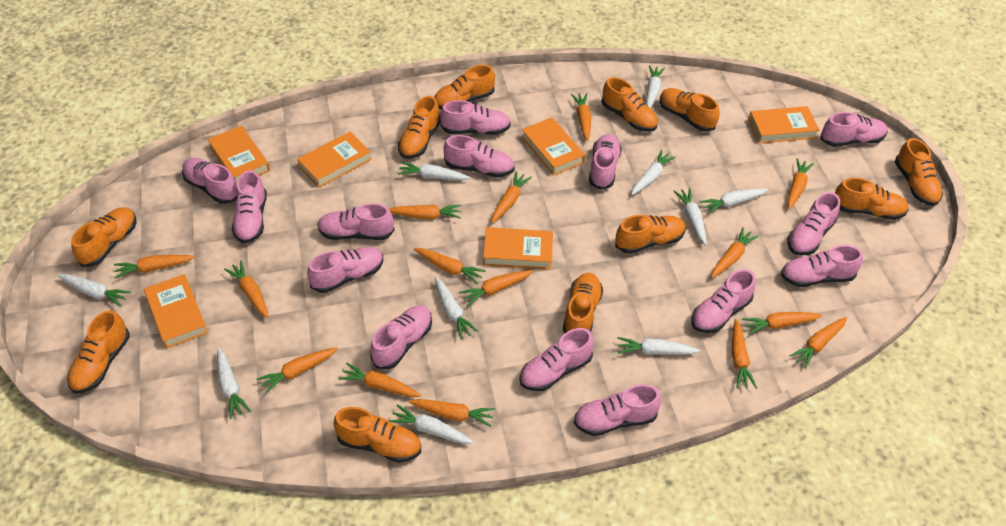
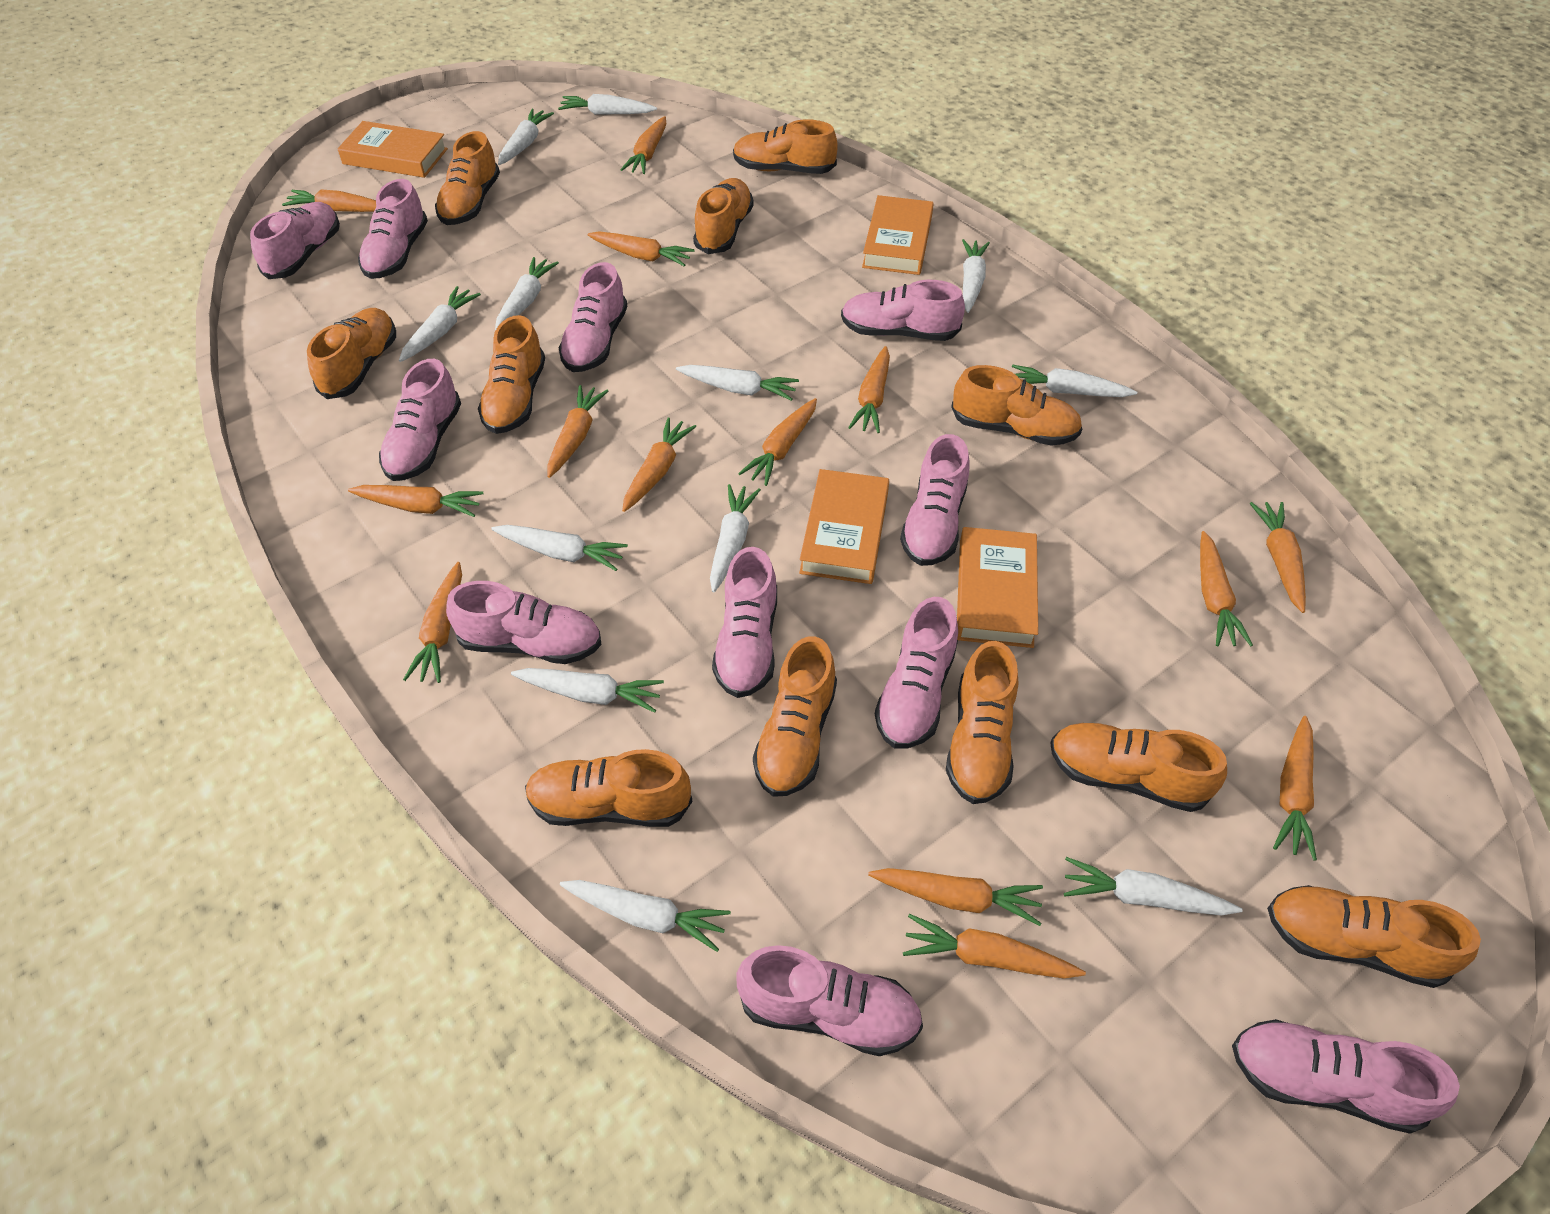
orange book: 6 -> 4
orange carrot: 15 -> 14
pink shoe: 14 -> 11
white carrot: 10 -> 12

